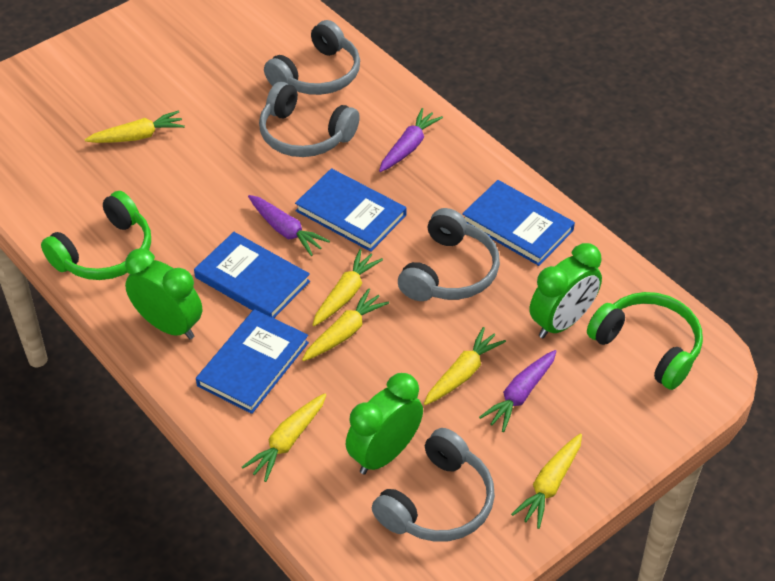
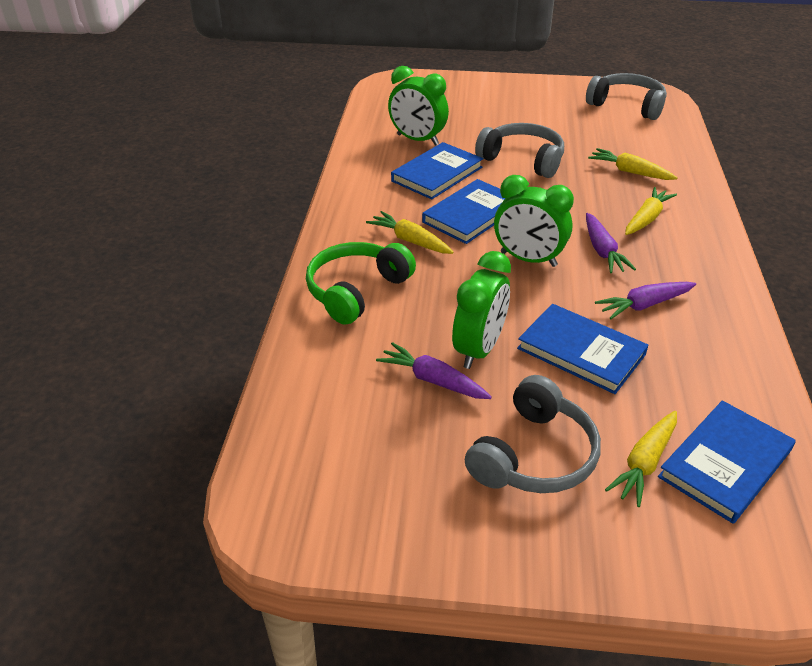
green headphones: 2 -> 1
grey headphones: 4 -> 3
yellow carrot: 6 -> 4

